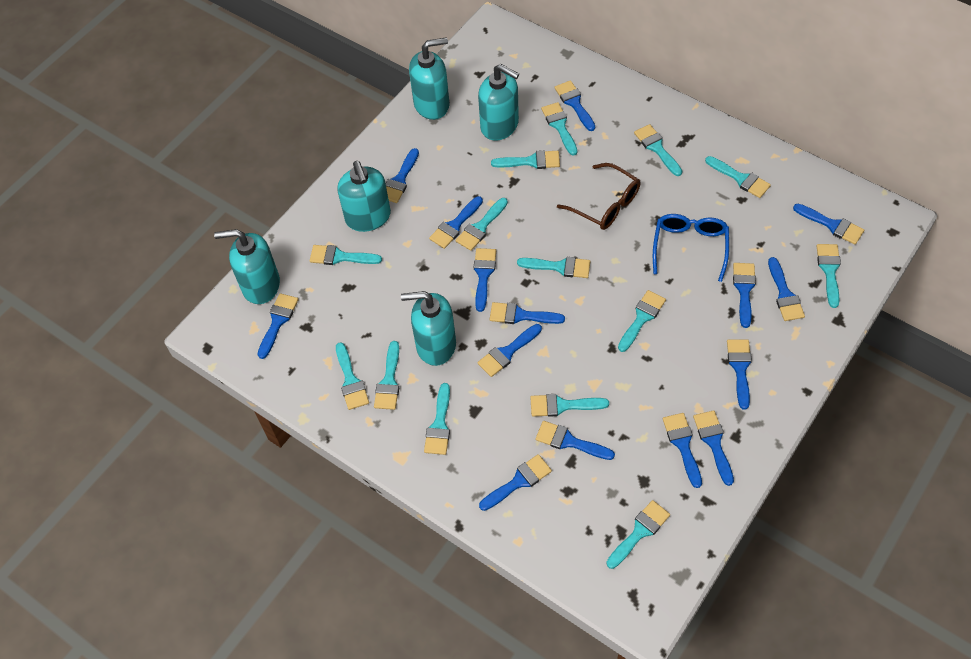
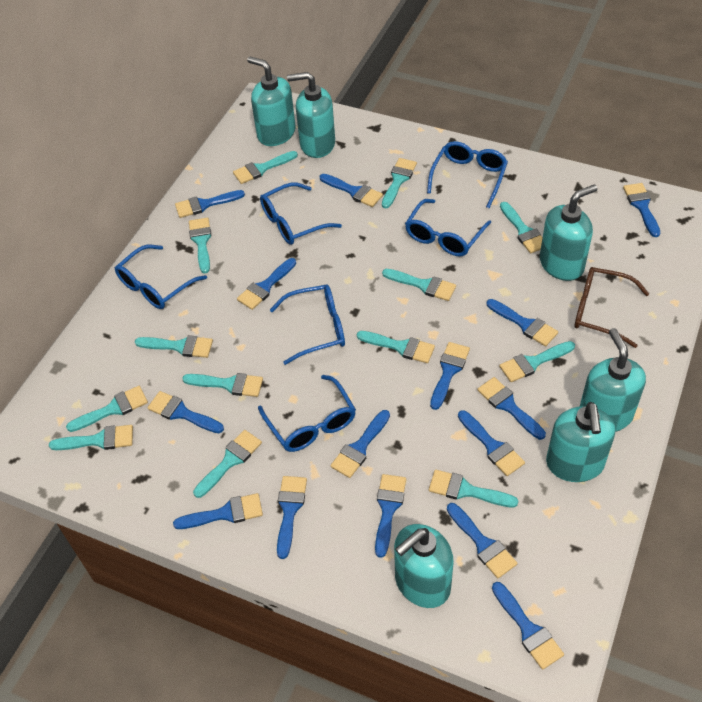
blue glasses: 1 -> 6
turquoise brush: 14 -> 13
turquoise soap dispenser: 5 -> 6

